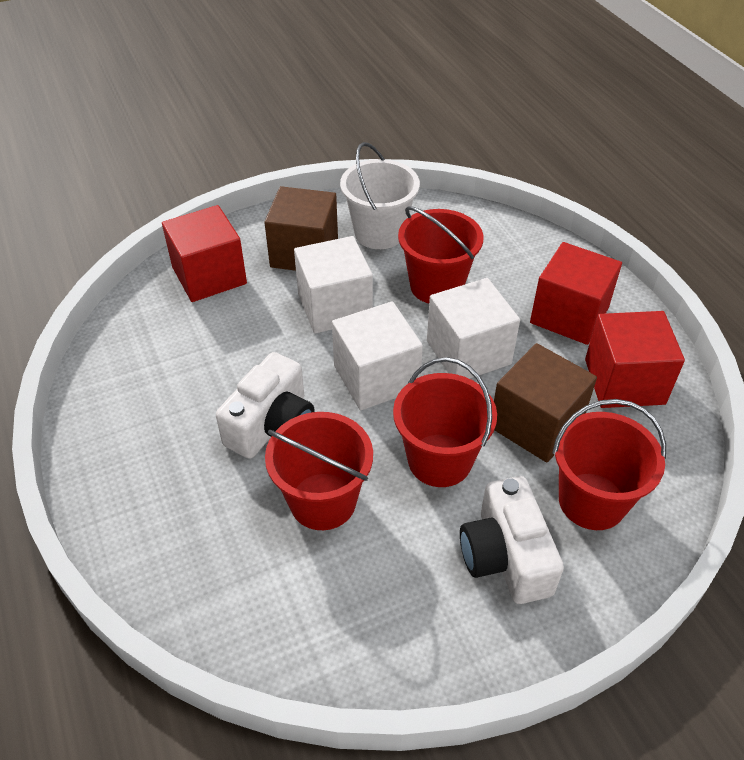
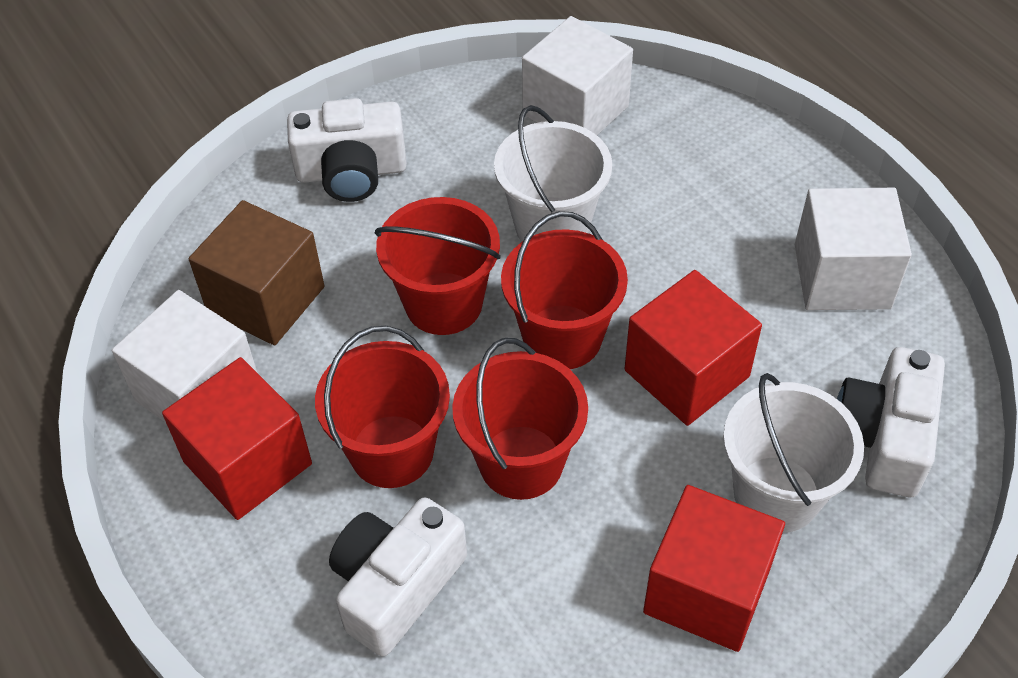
brown cube: 2 -> 1
white bucket: 1 -> 2
white camera: 2 -> 3

